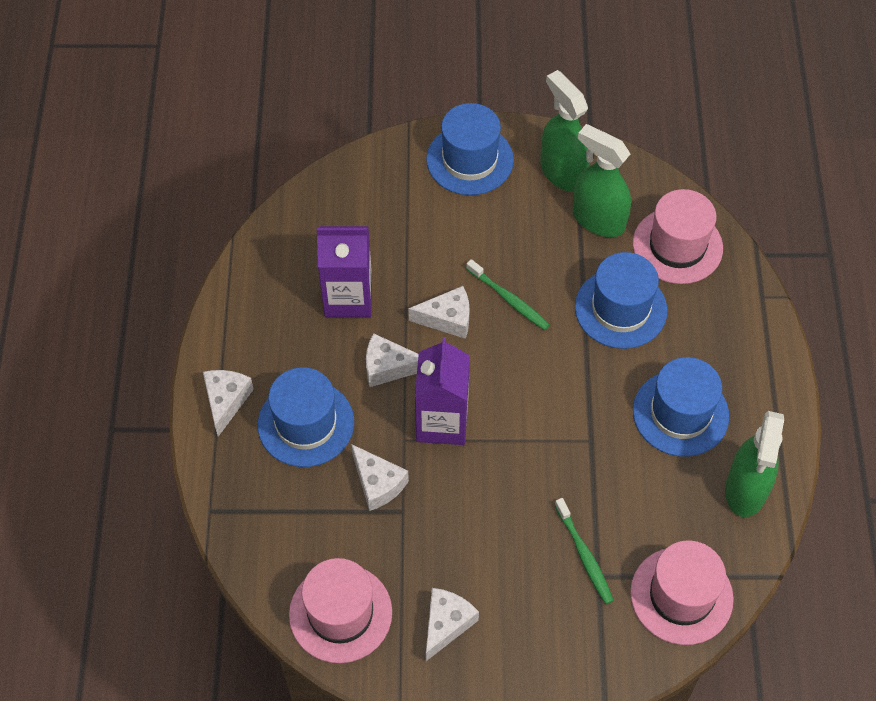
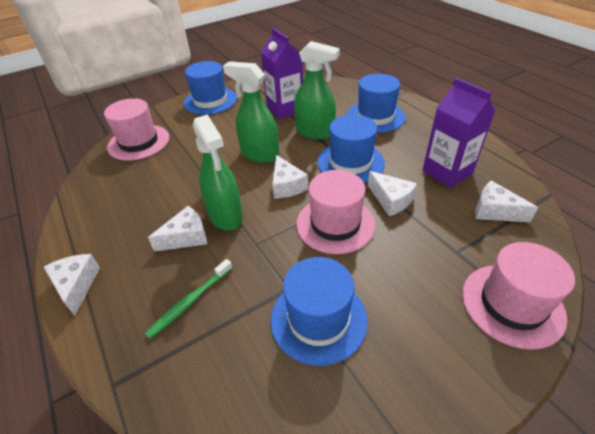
green toothbrush: 2 -> 1

